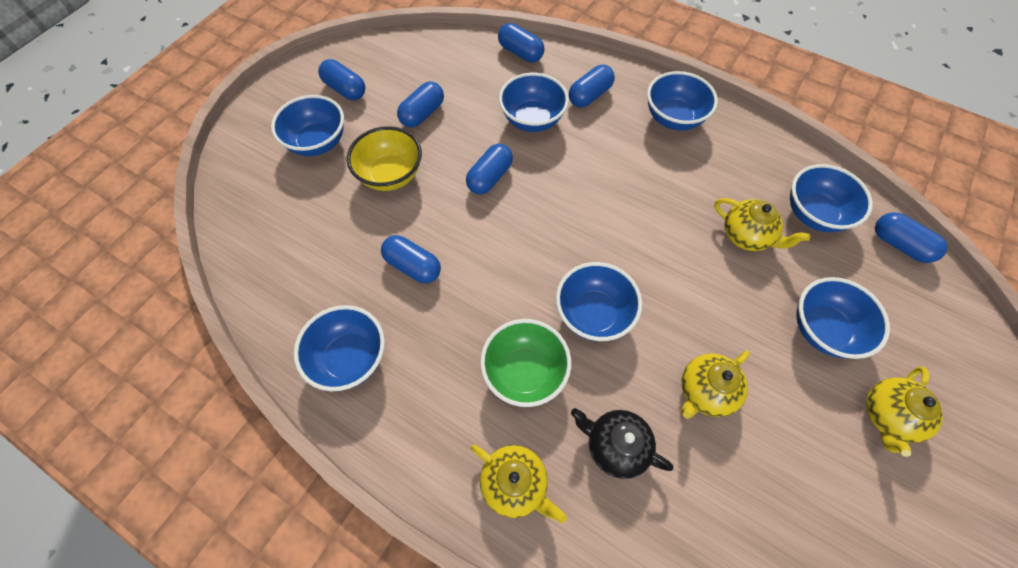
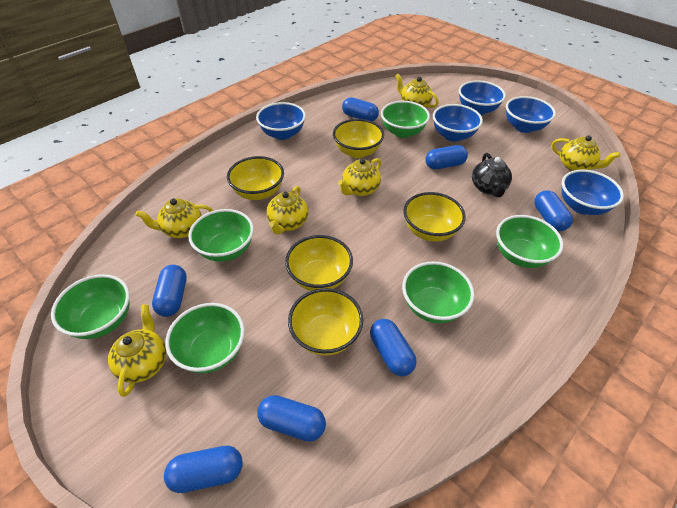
blue bowl: 7 -> 5
green bowl: 1 -> 6
yellow bowl: 1 -> 5
yellow teapot: 4 -> 6

